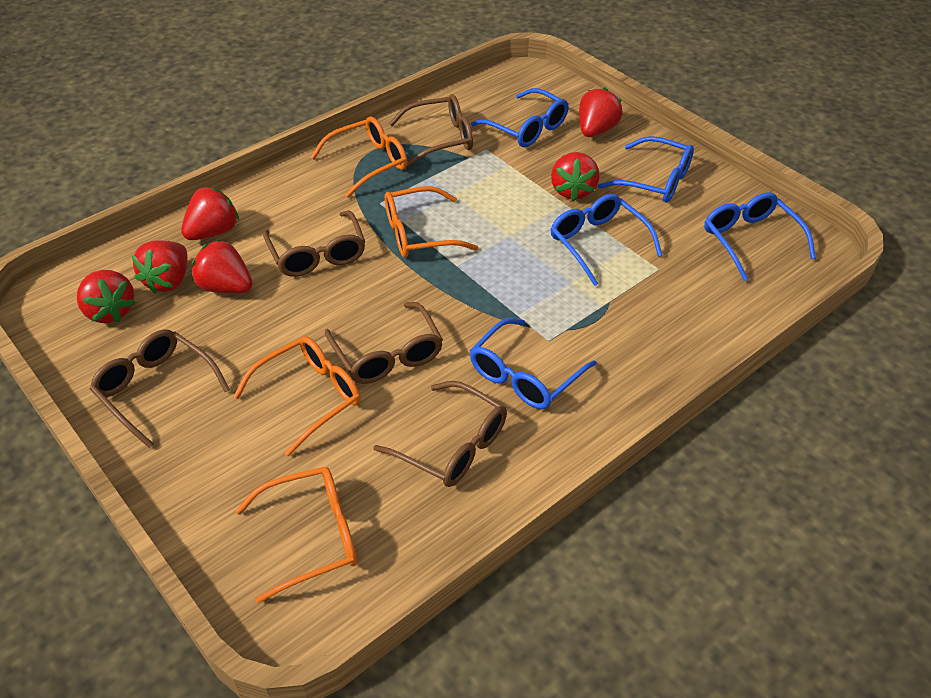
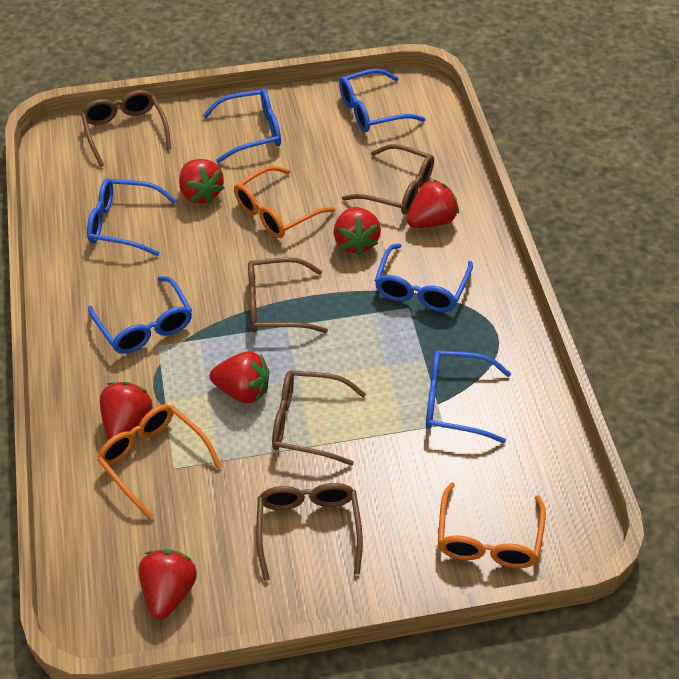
blue glasses: 5 -> 6
orange glasses: 4 -> 3

